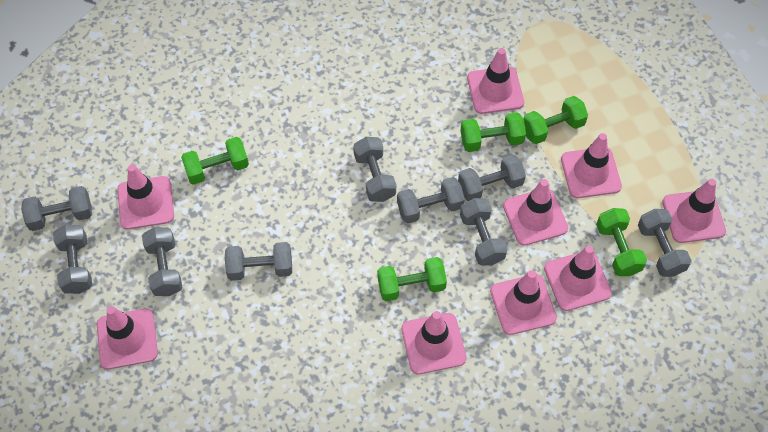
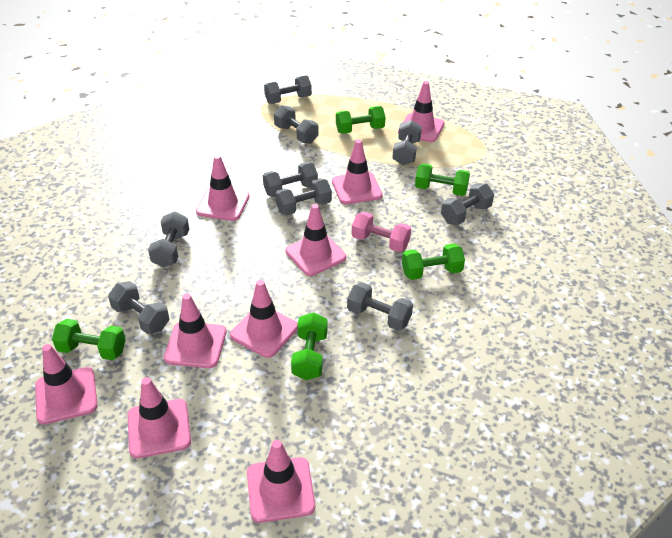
pink dumbbell: 0 -> 1

